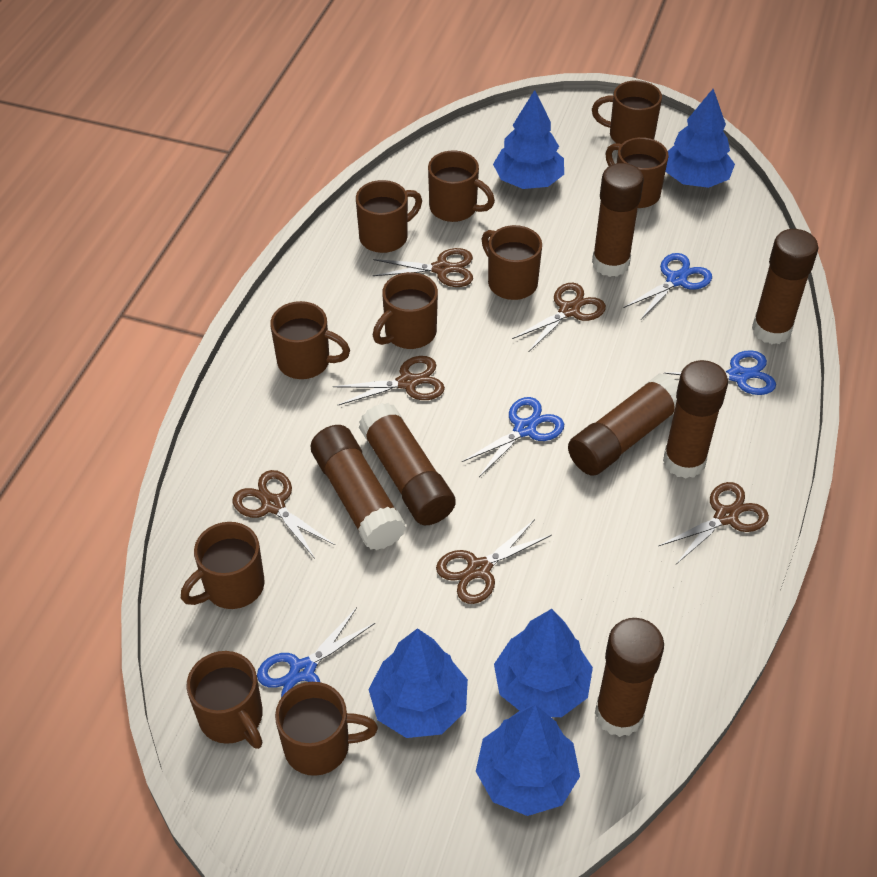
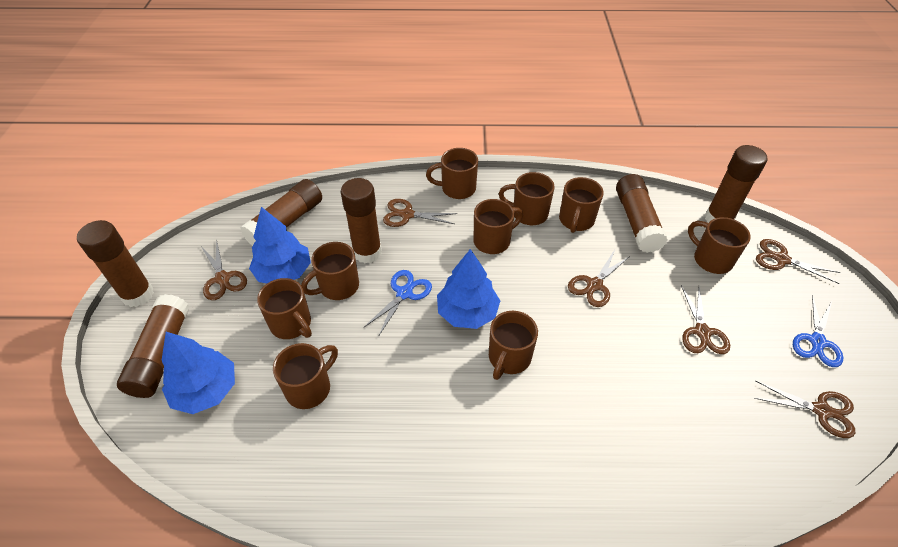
blue scissors: 4 -> 2
blue tree: 5 -> 3
brown glue stick: 7 -> 6
brown mug: 10 -> 9

